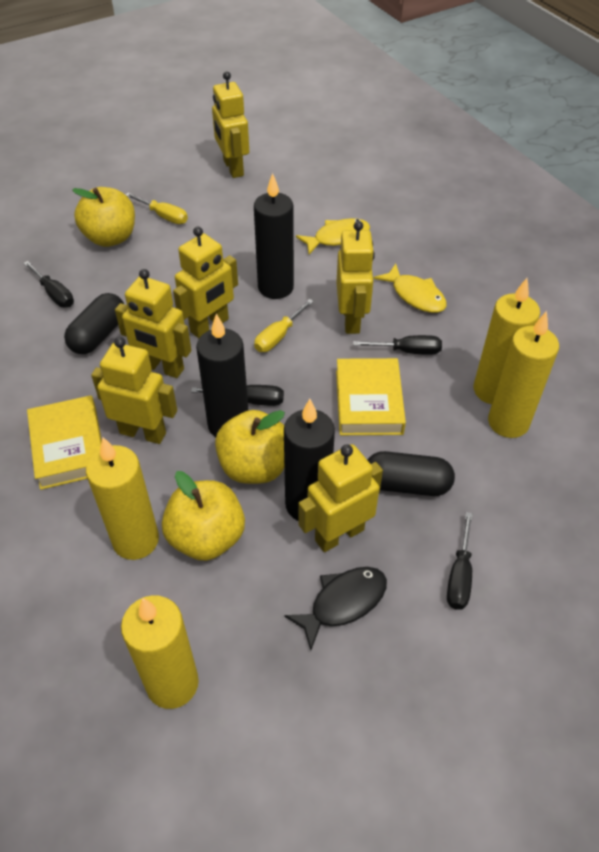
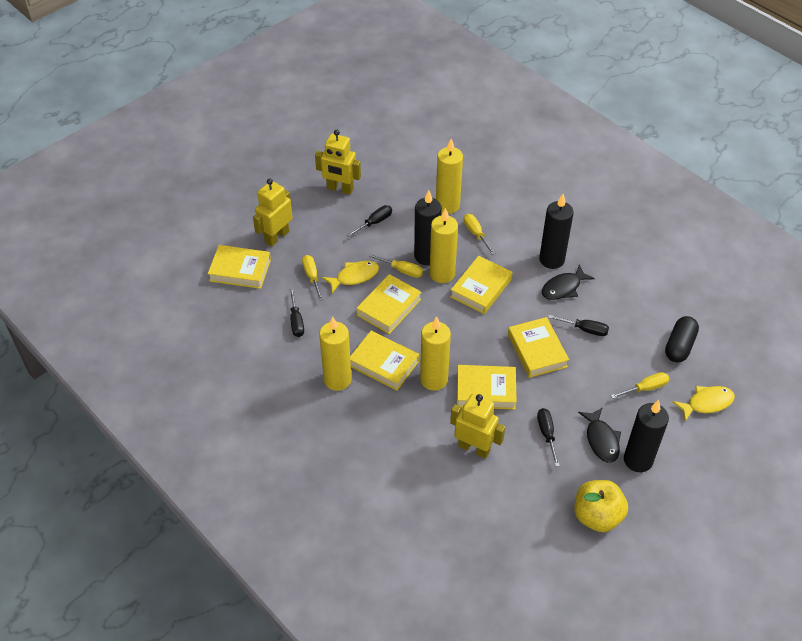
black capsule: 2 -> 1
black fish: 1 -> 2
yellow apple: 3 -> 1
yellow book: 2 -> 6
yellow robot: 6 -> 3
yellow screwdriver: 2 -> 4

